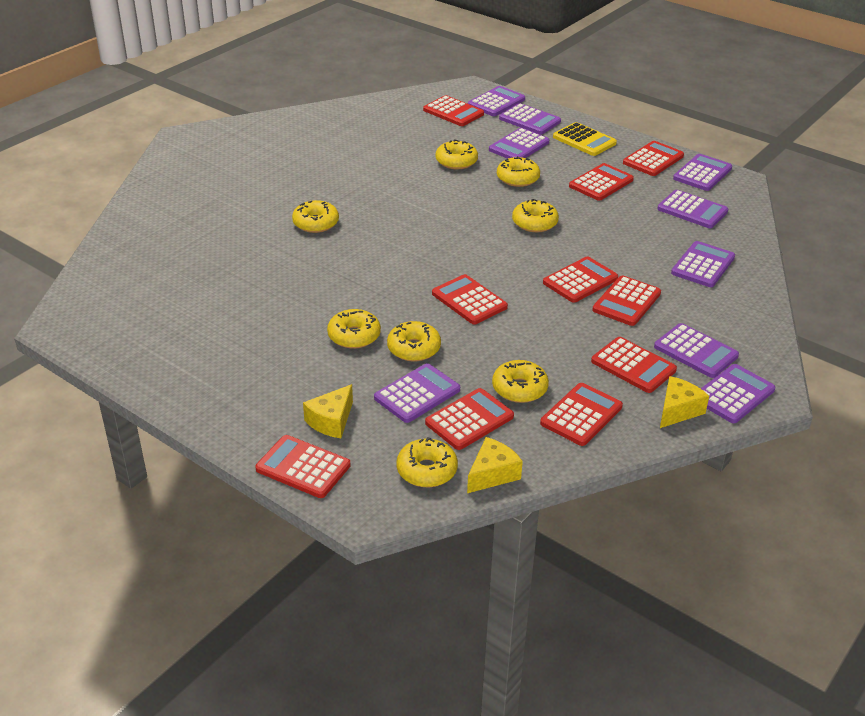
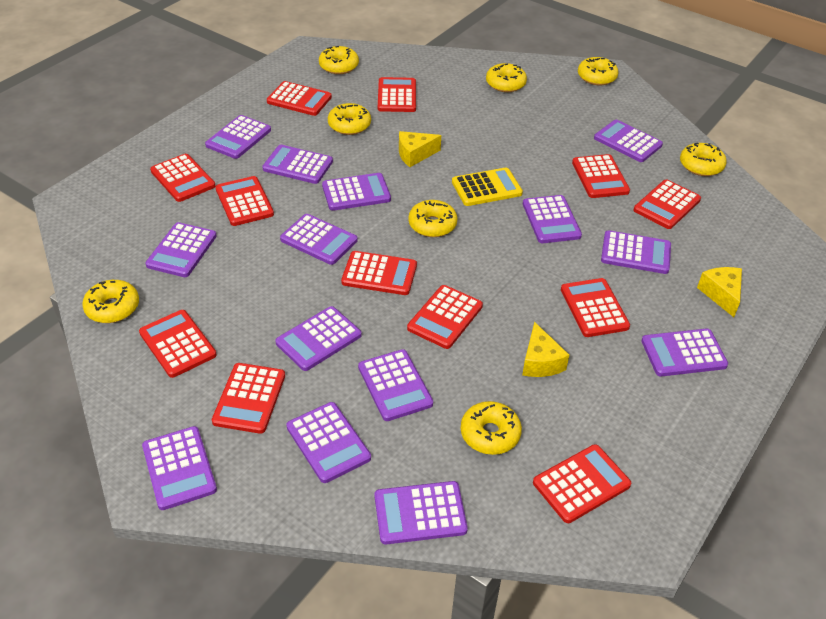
purple calculator: 9 -> 14
red calculator: 10 -> 12

